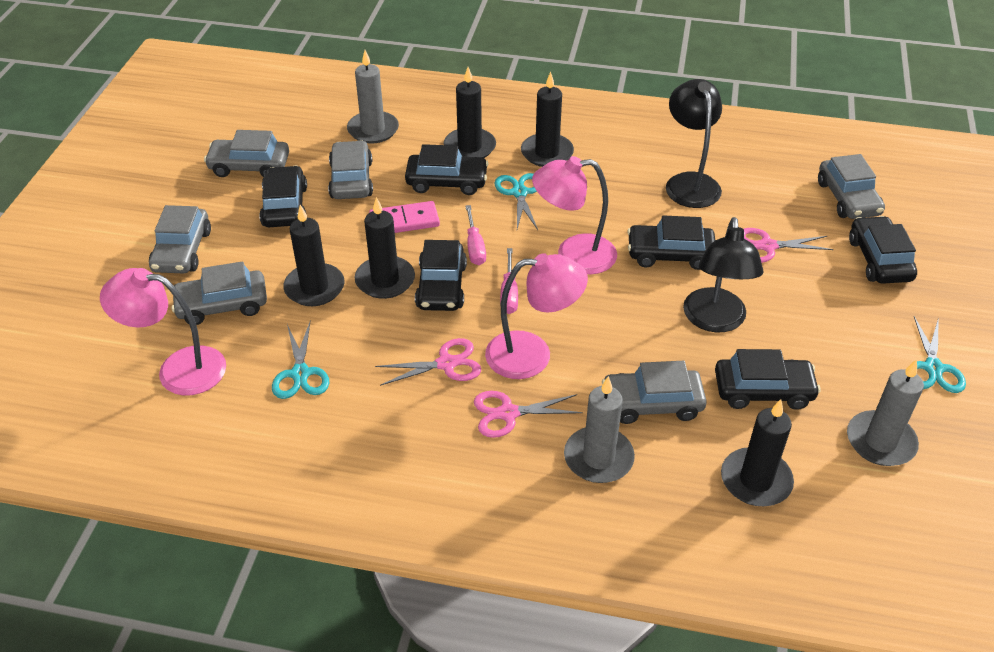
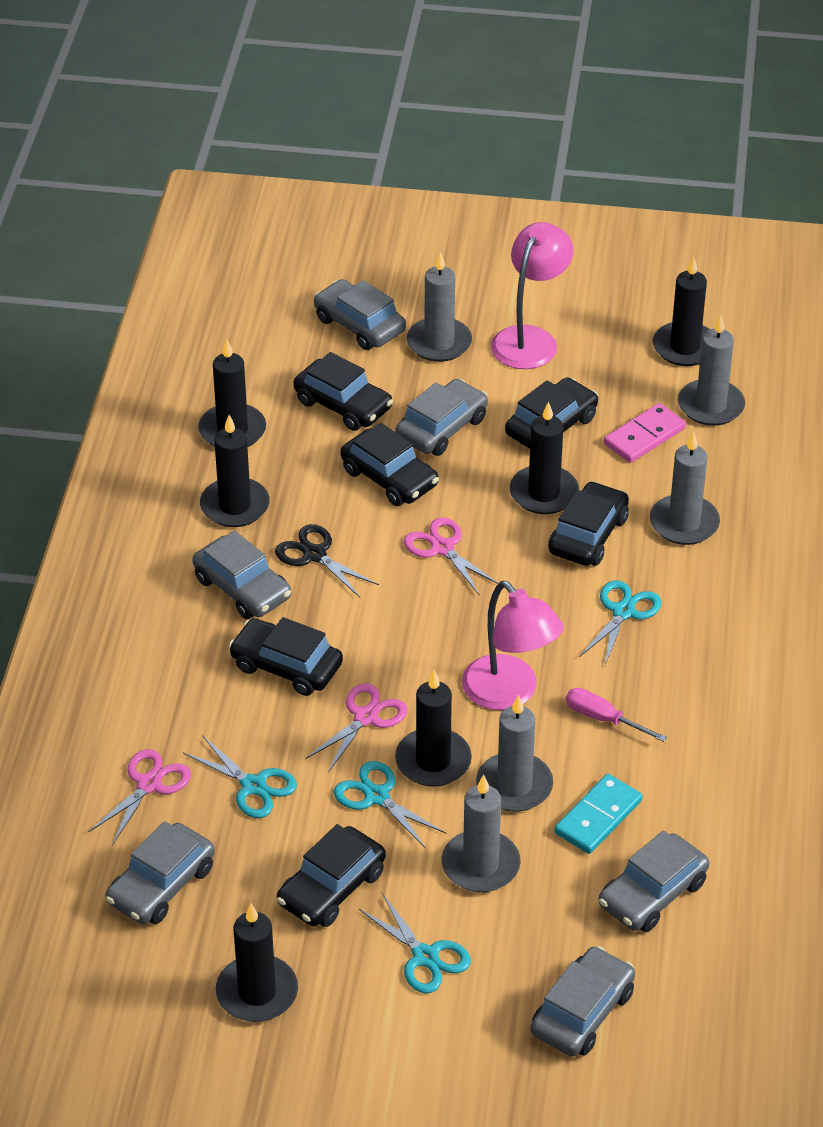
black candle: 5 -> 6
black lamp: 2 -> 0
black scissors: 0 -> 1
grey candle: 3 -> 5
pink lamp: 3 -> 2
pink screwdriver: 2 -> 1
turquoise domino: 0 -> 1
turquoise scissors: 3 -> 4

